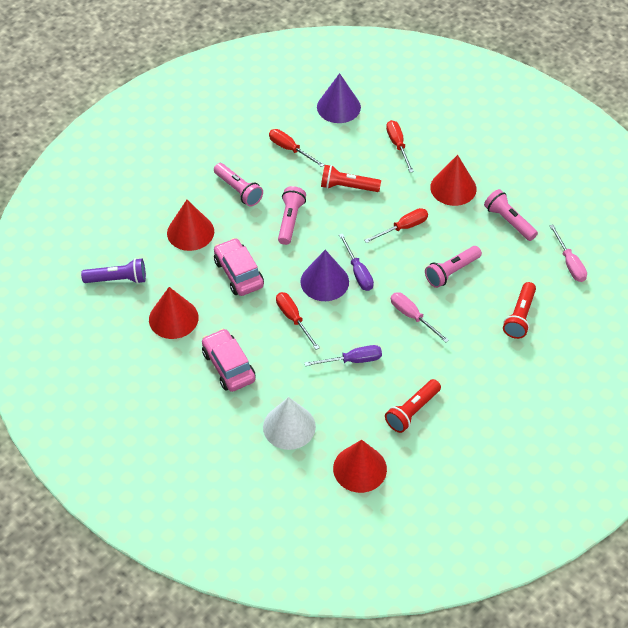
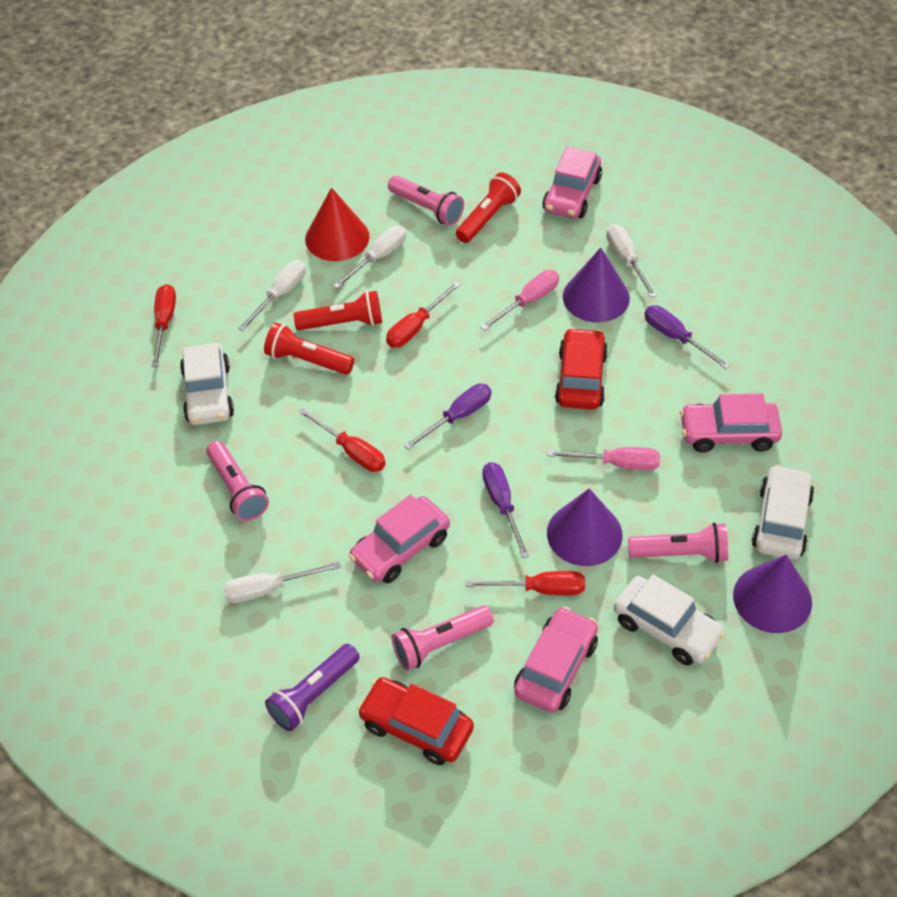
pink car: 2 -> 4
purple cone: 2 -> 3
purple screwdriver: 2 -> 3
red car: 0 -> 2
red cone: 4 -> 1
white car: 0 -> 3
white cone: 1 -> 0
white screwdriver: 0 -> 4

